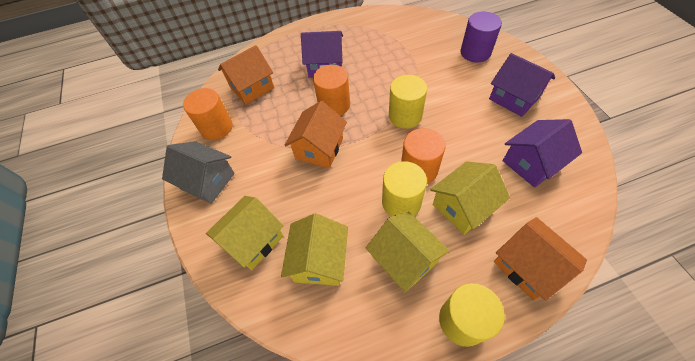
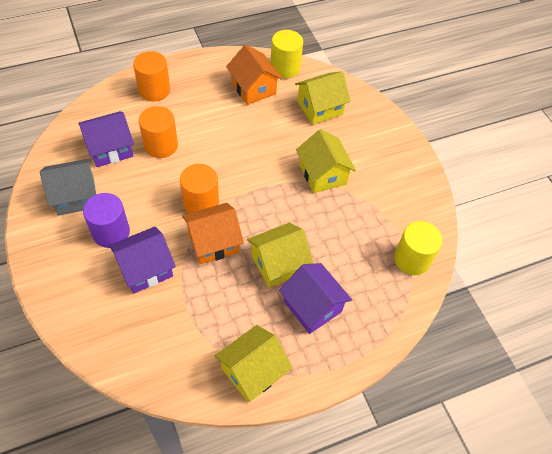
orange house: 3 -> 2
yellow cylinder: 3 -> 2

